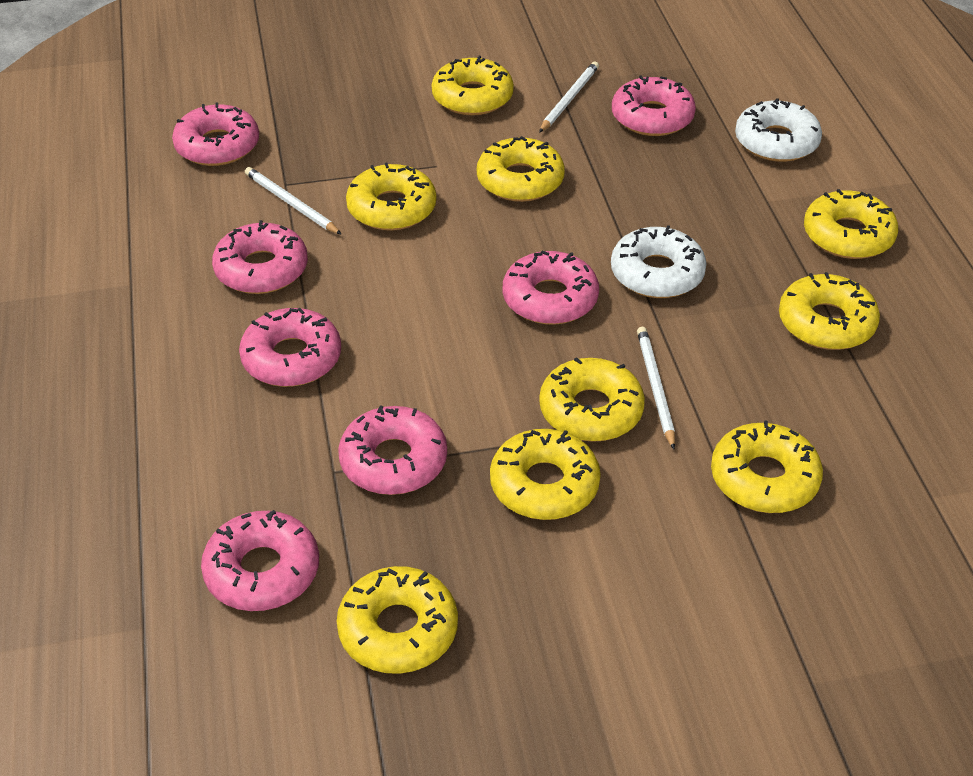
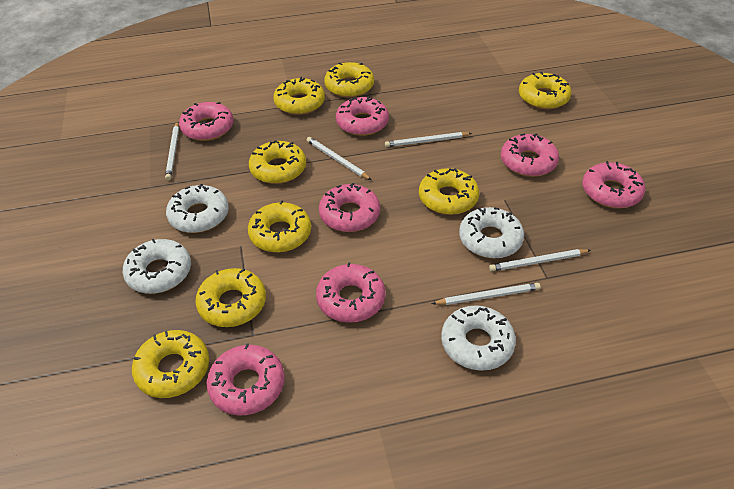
white donut: 2 -> 4
white pencil: 3 -> 5
yellow donut: 9 -> 8

